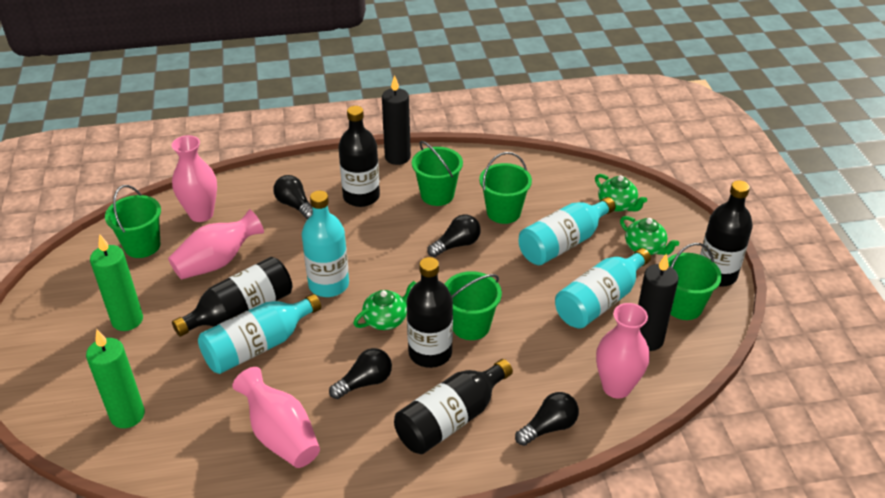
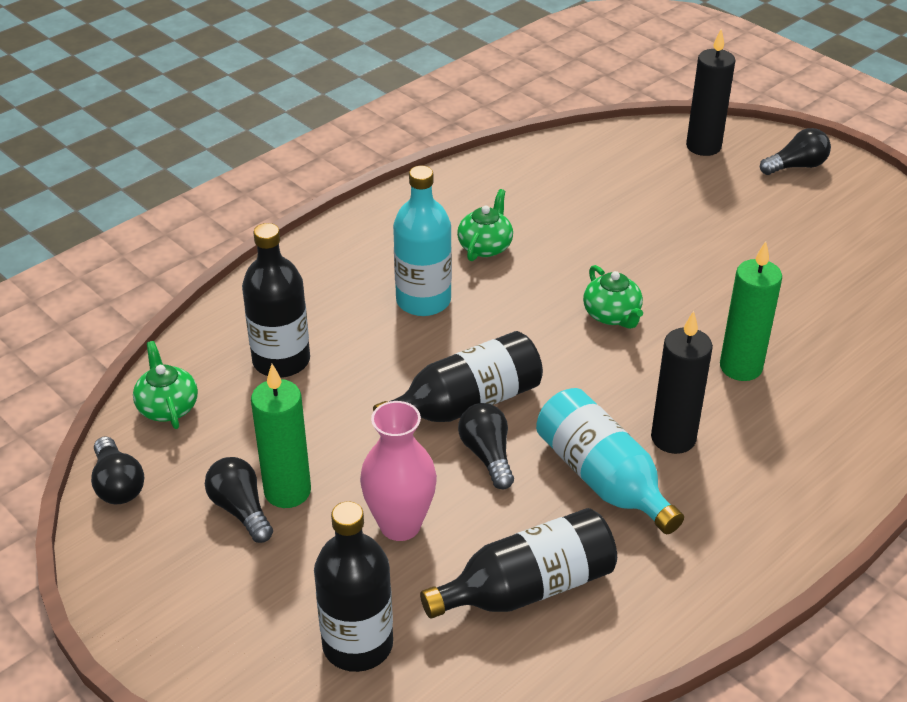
black bottle: 5 -> 4
green bucket: 5 -> 0
pink vase: 4 -> 1
turquoise bottle: 4 -> 2

